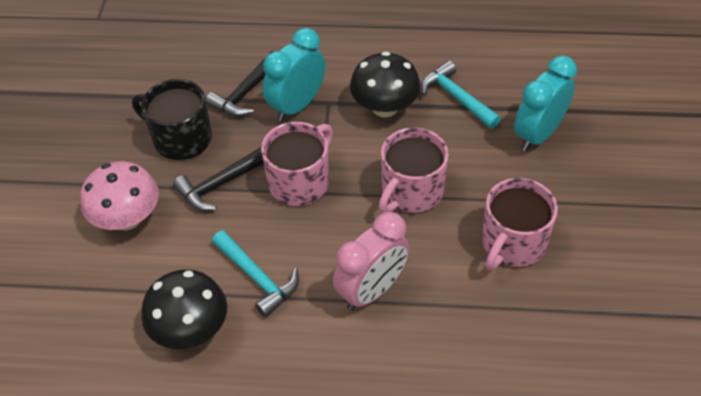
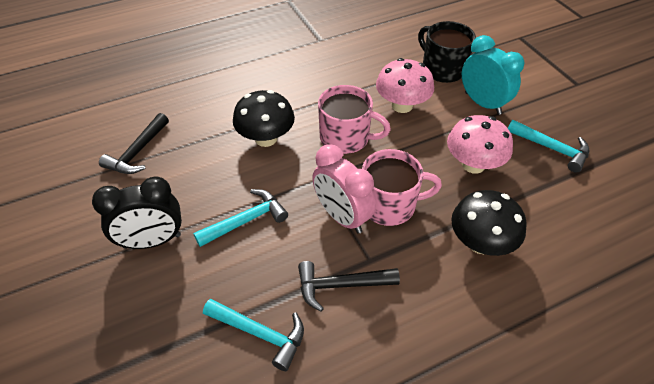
black clock: 0 -> 1
pink mug: 3 -> 2
pink mushroom: 1 -> 2
turquoise clock: 2 -> 1
turquoise hammer: 2 -> 3

